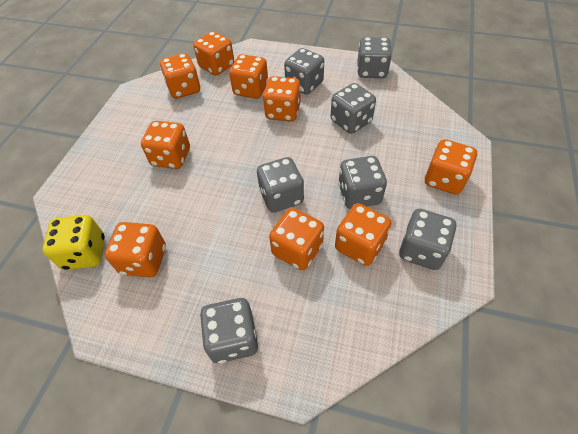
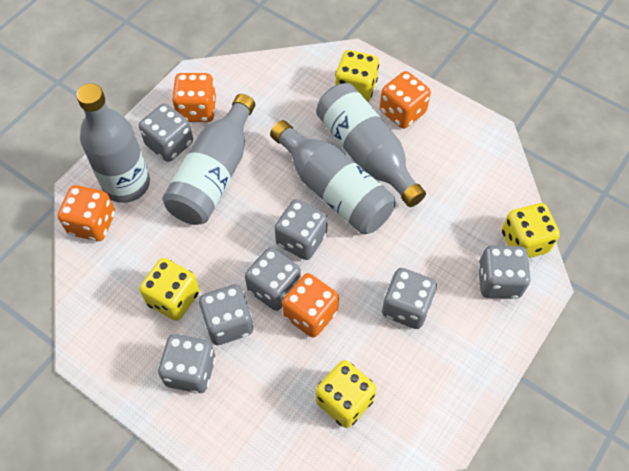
grey bottle: 0 -> 4
orange dice: 9 -> 4
yellow dice: 1 -> 4

